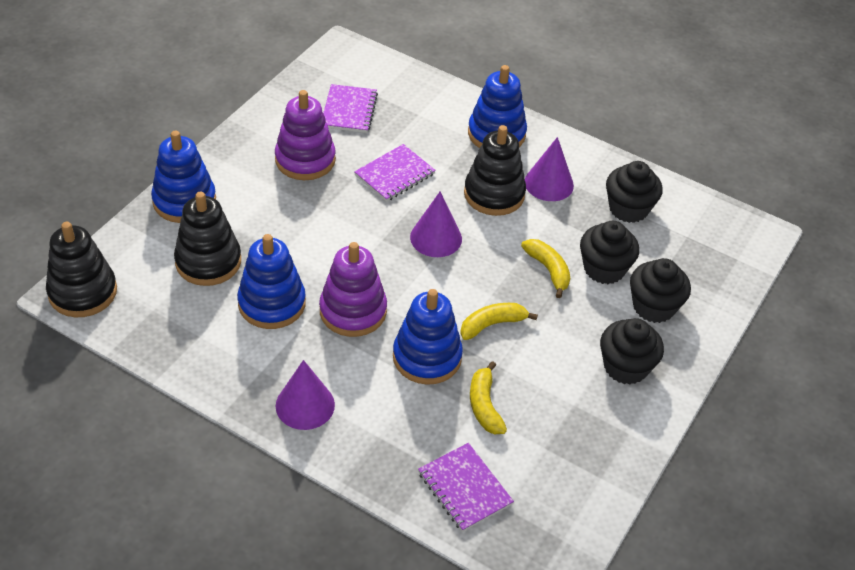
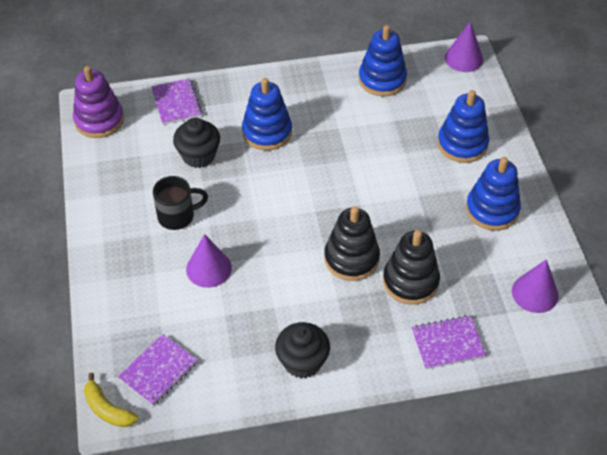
black cupcake: 4 -> 2
black mug: 0 -> 1
black stacking toy: 3 -> 2
purple stacking toy: 2 -> 1
yellow banana: 3 -> 1

